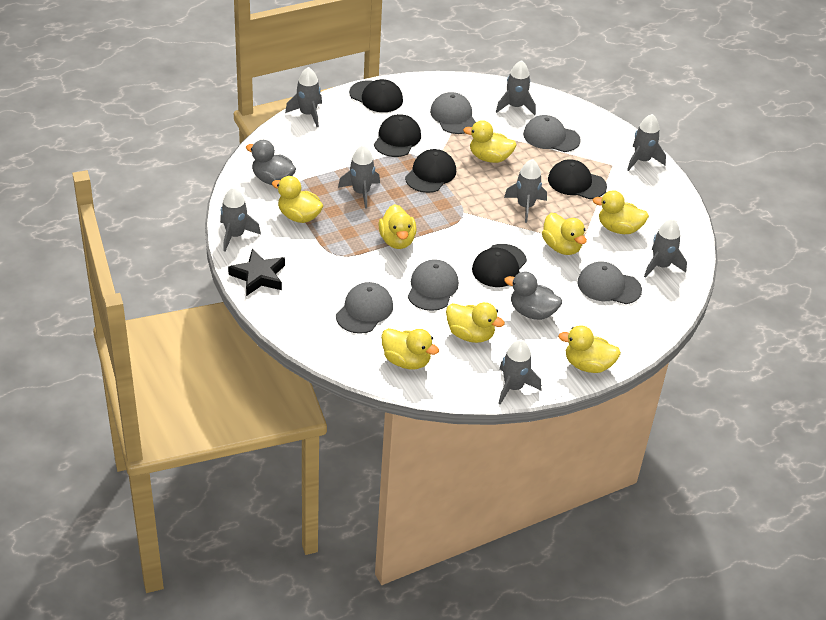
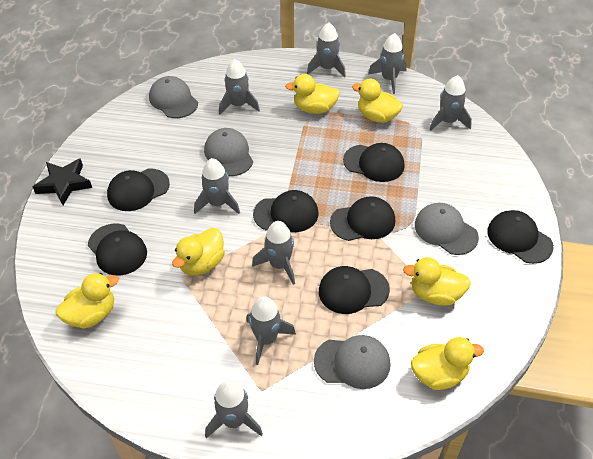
black cap: 5 -> 7
grey cap: 5 -> 4
grey duck: 2 -> 0
yellow duck: 8 -> 6

